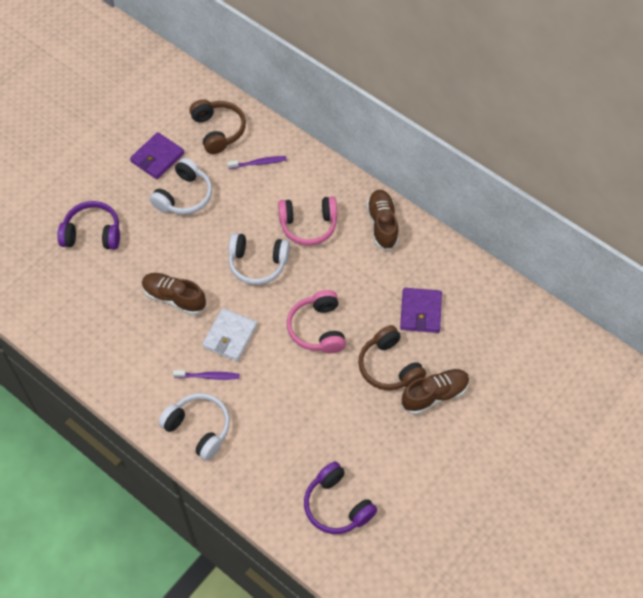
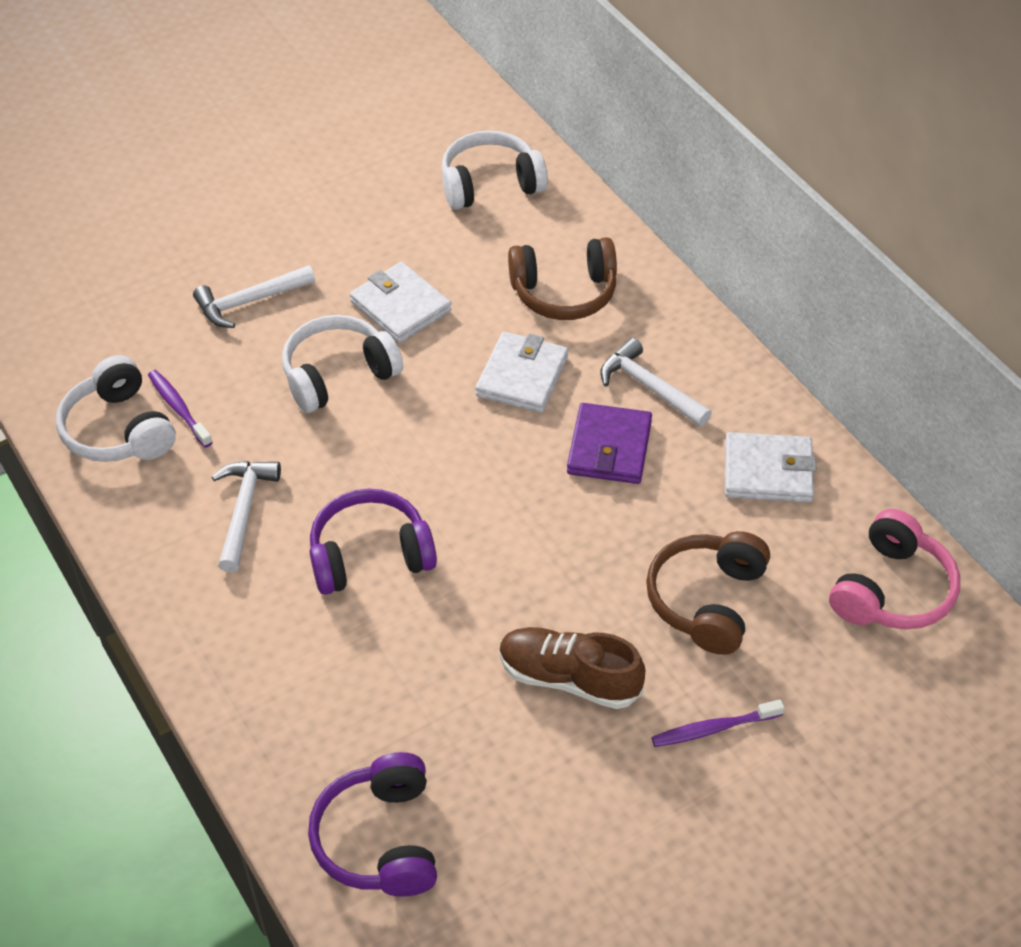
brown shoe: 3 -> 1
pink headphones: 2 -> 1
purple wallet: 2 -> 1
white hammer: 0 -> 3
white wallet: 1 -> 3

